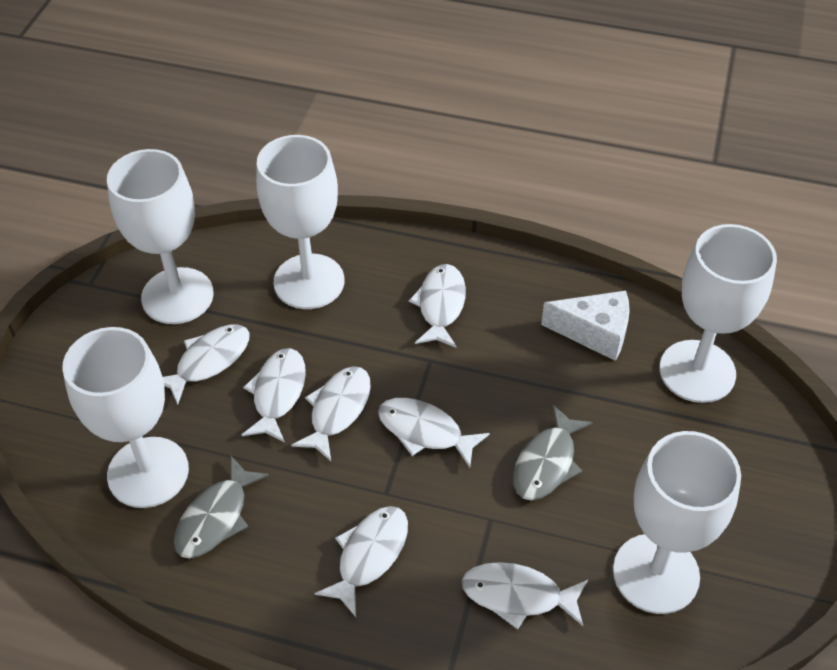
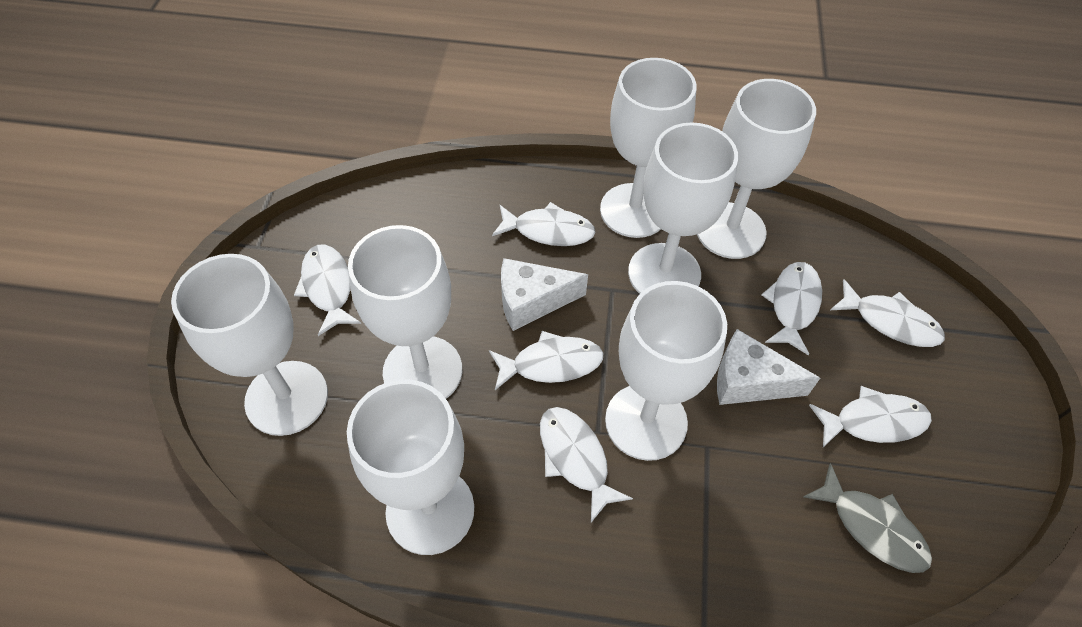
grey fish: 2 -> 1
white cheese: 1 -> 2
white goblet: 5 -> 7

